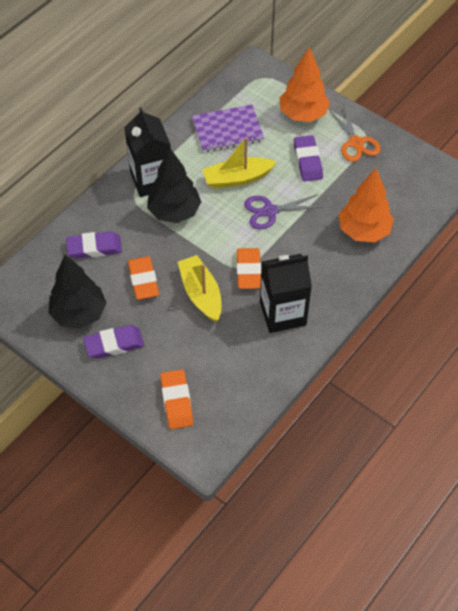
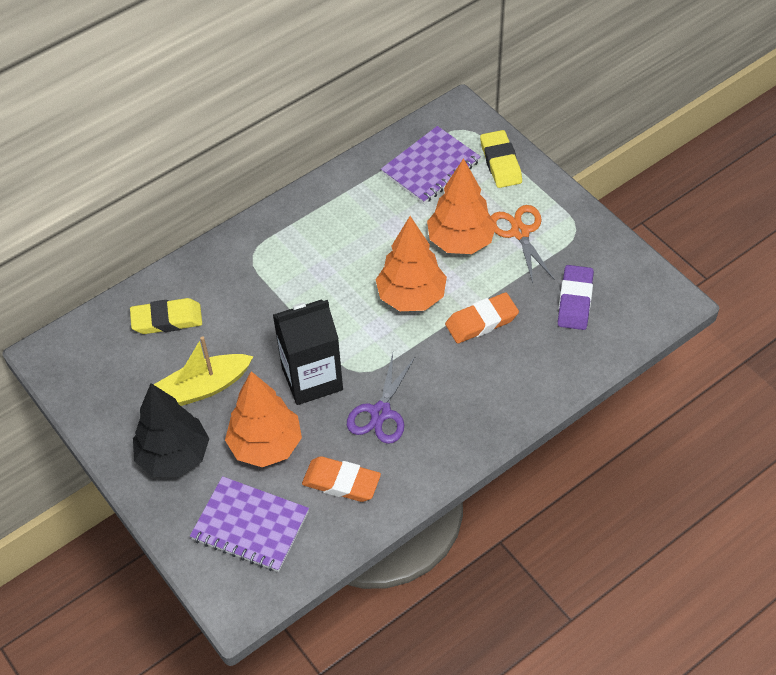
black carton: 2 -> 1
black tree: 2 -> 1
orange eraser: 3 -> 2
orange tree: 2 -> 3
purple eraser: 3 -> 1
purple notebook: 1 -> 2
yellow boat: 2 -> 1
yellow eraser: 0 -> 2

